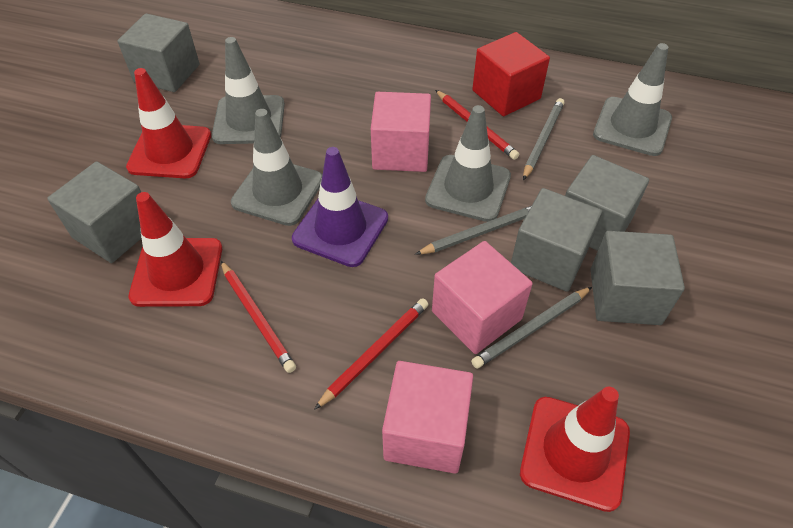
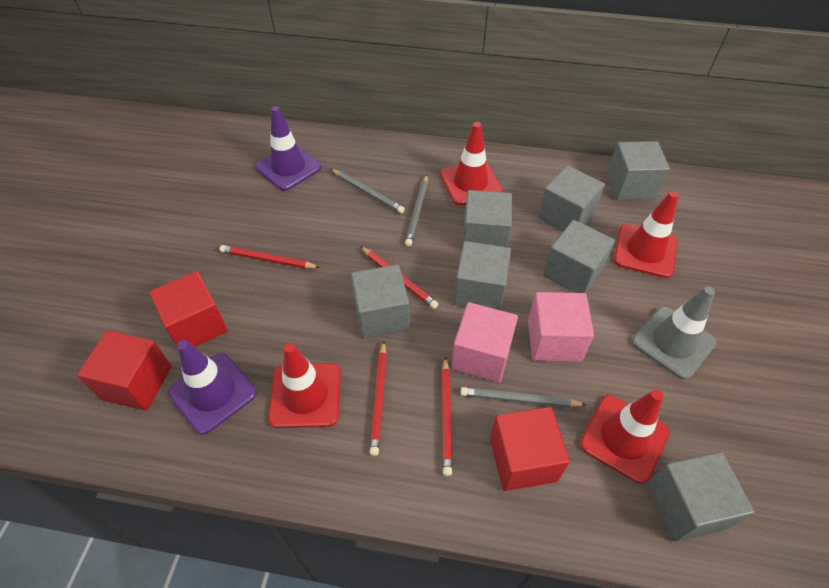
grey cube: 5 -> 7
grey traffic cone: 4 -> 1
pink cube: 3 -> 2
purple traffic cone: 1 -> 2
red cube: 1 -> 3
red pencil: 3 -> 4
red traffic cone: 3 -> 4

